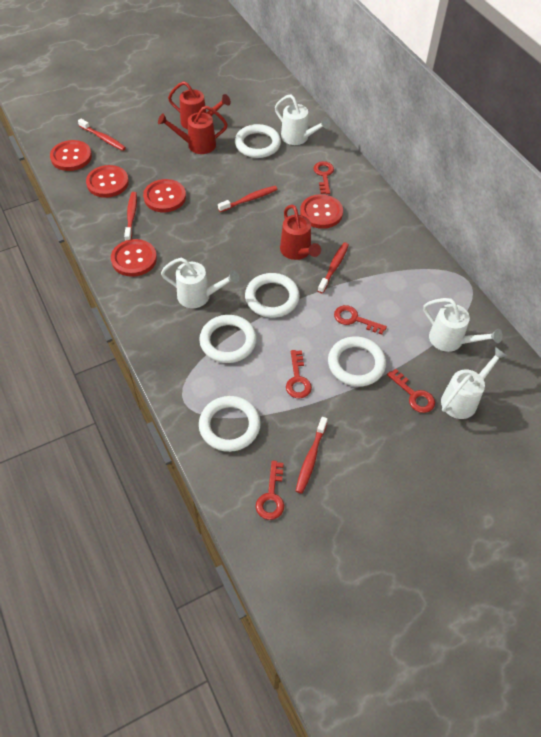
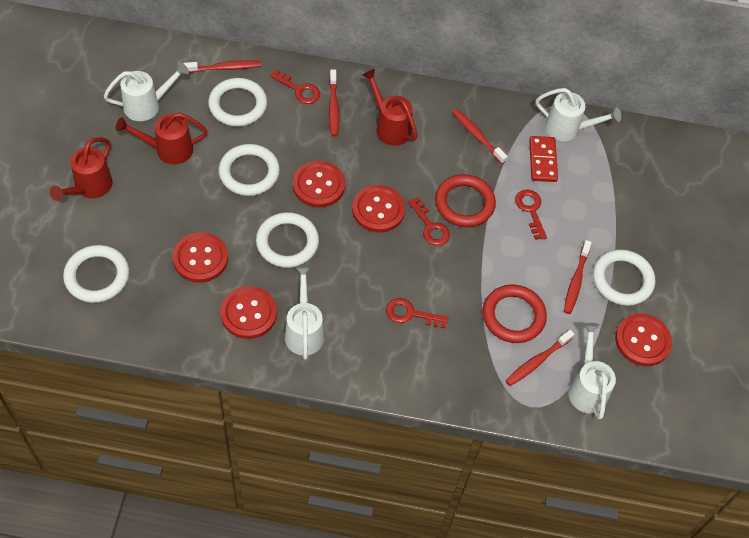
red domino: 0 -> 1
red key: 5 -> 4
red ring: 0 -> 2

